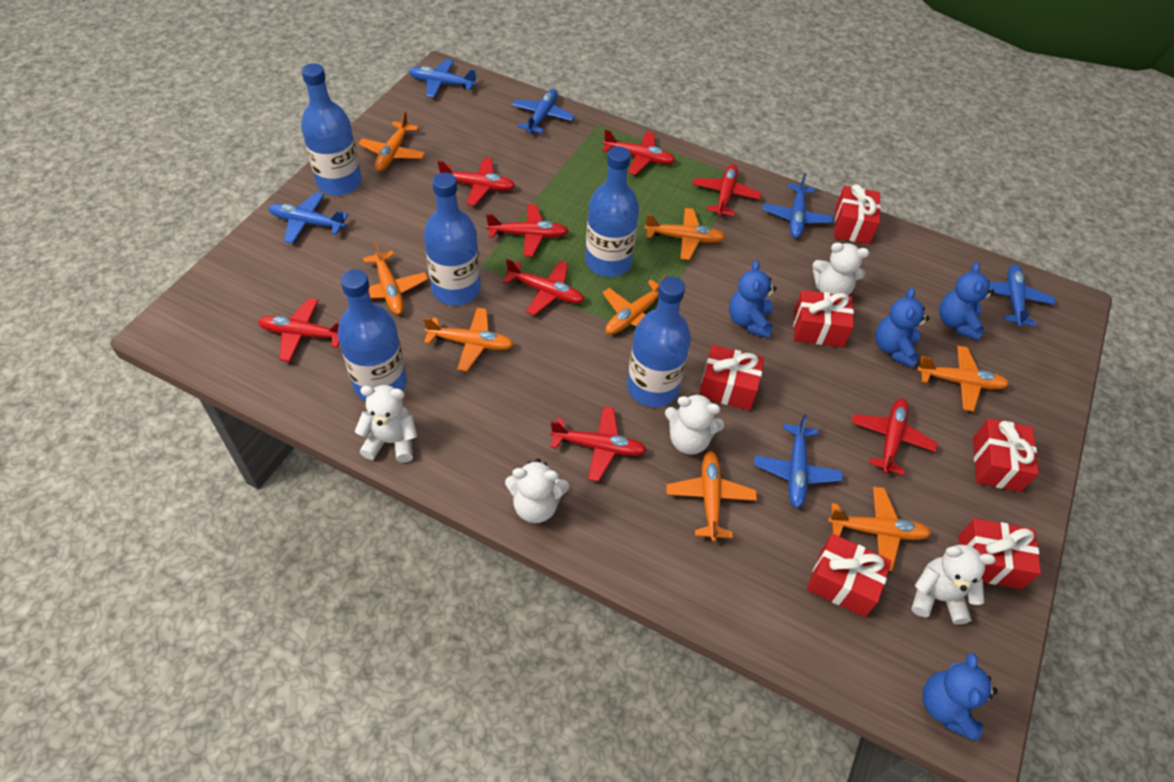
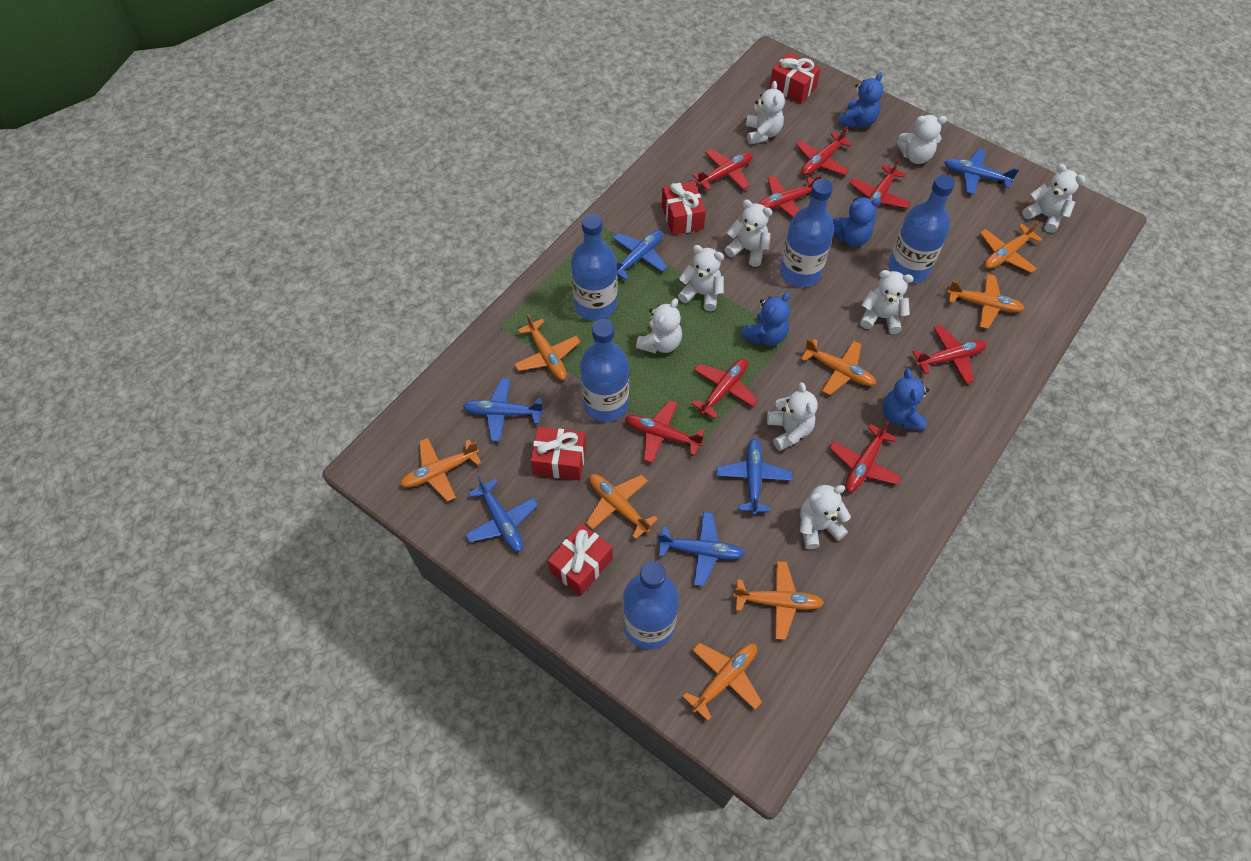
red gift: 6 -> 4
white teddy bear: 5 -> 9

